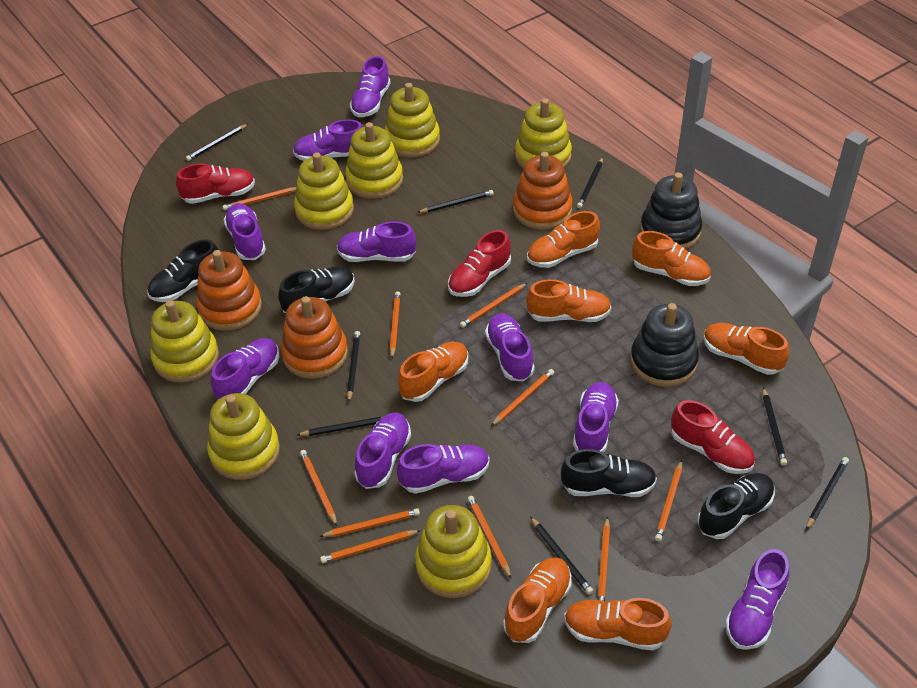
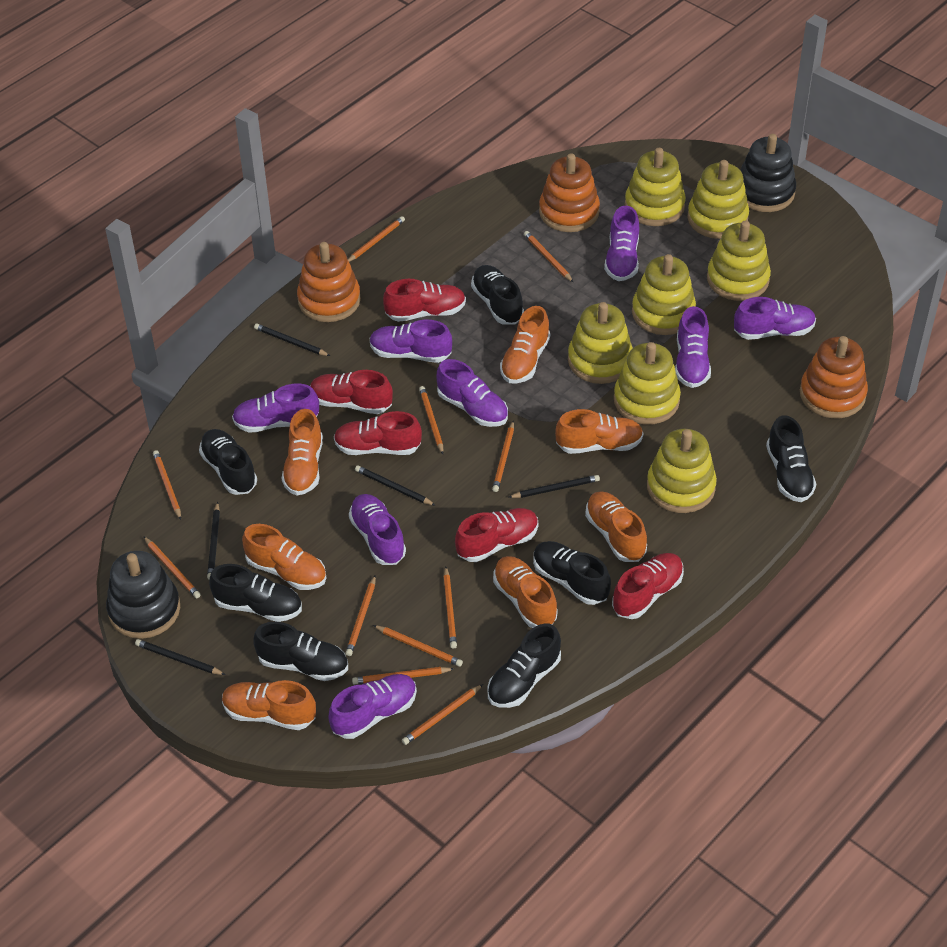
black pencil: 8 -> 5
black shoe: 4 -> 7
orange pencil: 10 -> 11
purple shoe: 10 -> 8
red shoe: 3 -> 5

